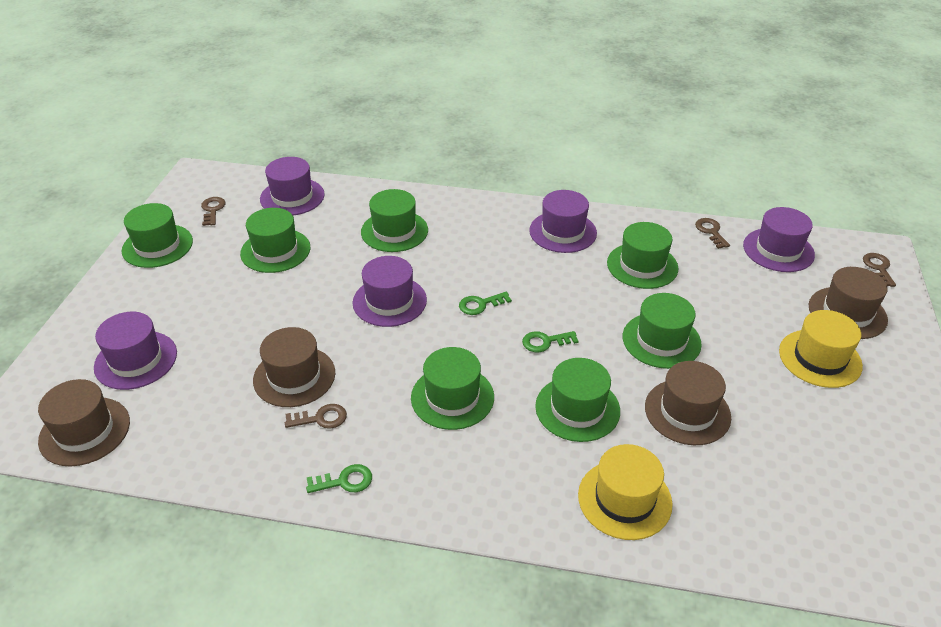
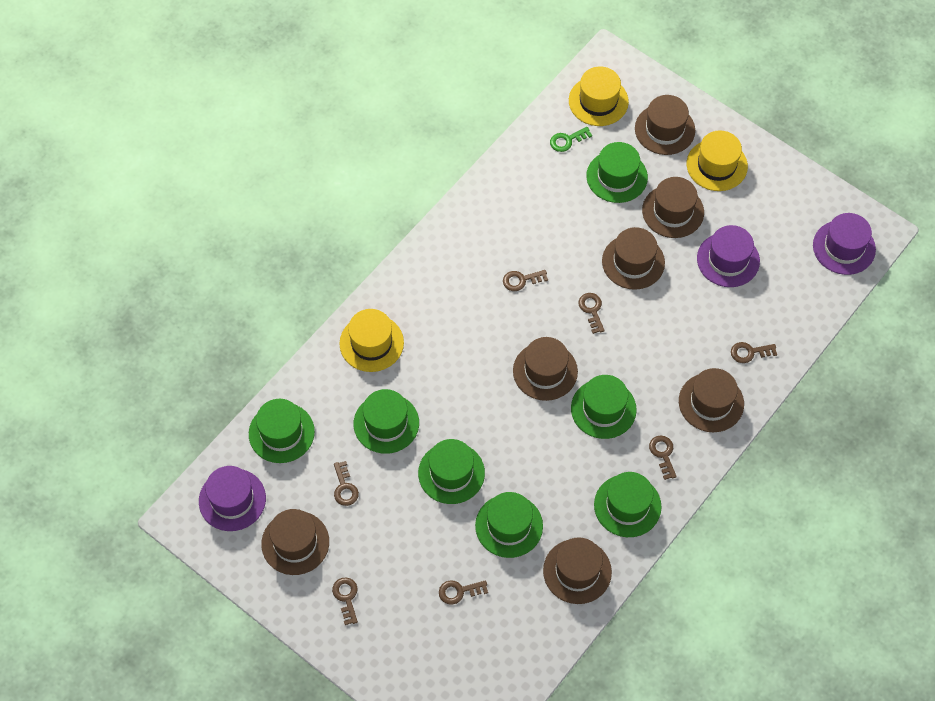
brown hat: 4 -> 7
brown key: 4 -> 7
green key: 3 -> 1
purple hat: 5 -> 3
yellow hat: 2 -> 3

